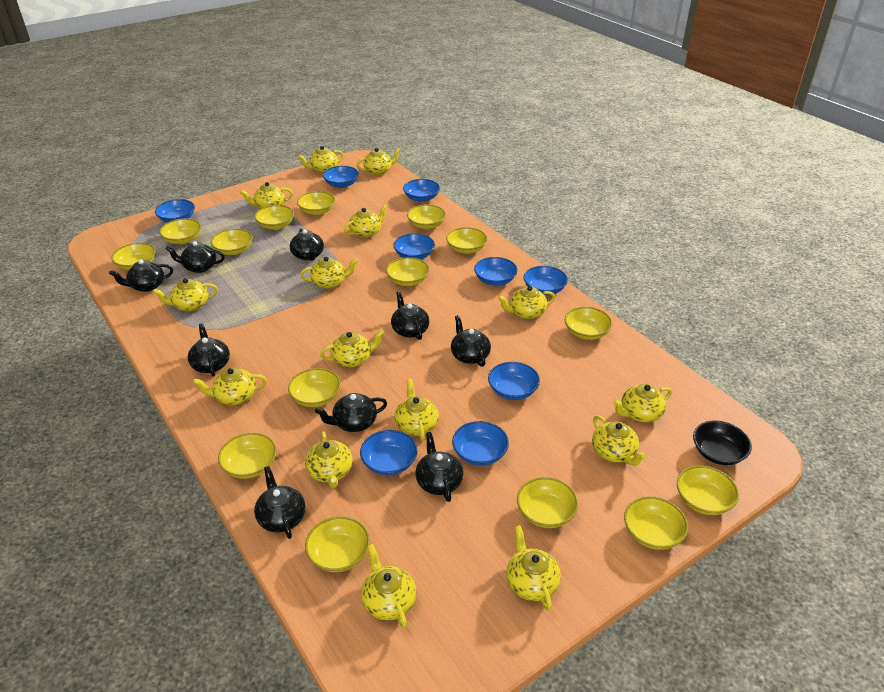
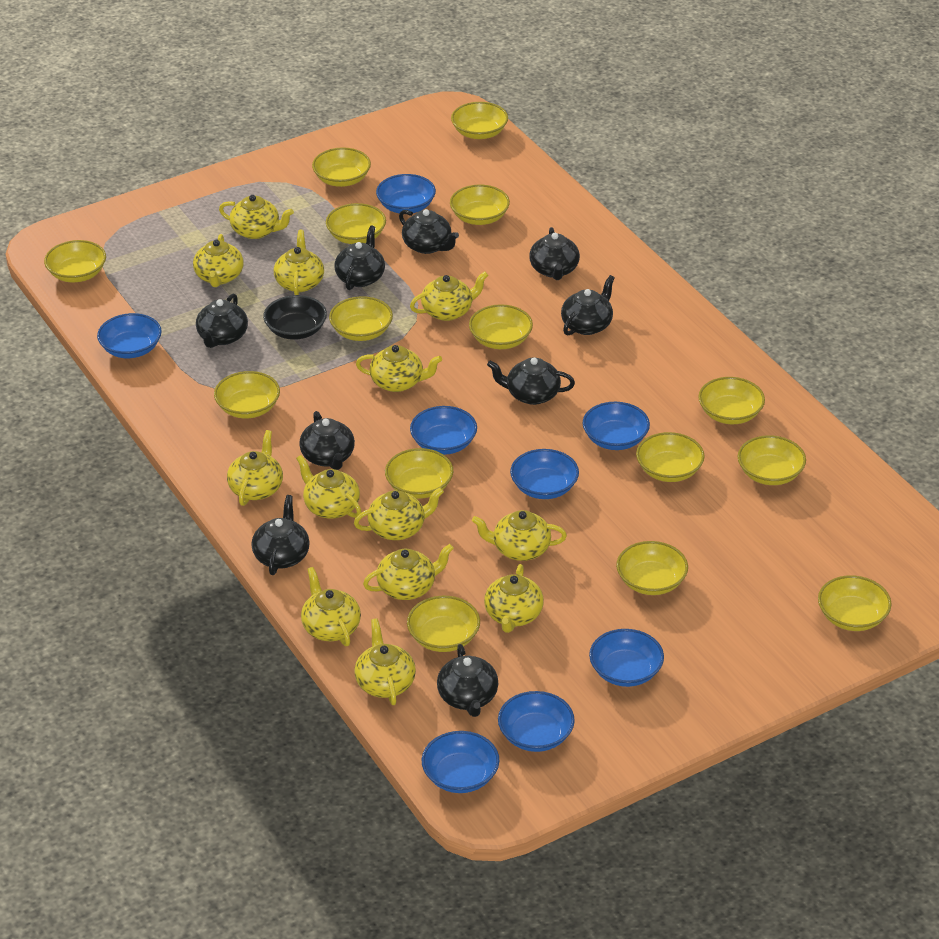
blue bowl: 9 -> 8
yellow teapot: 15 -> 13

